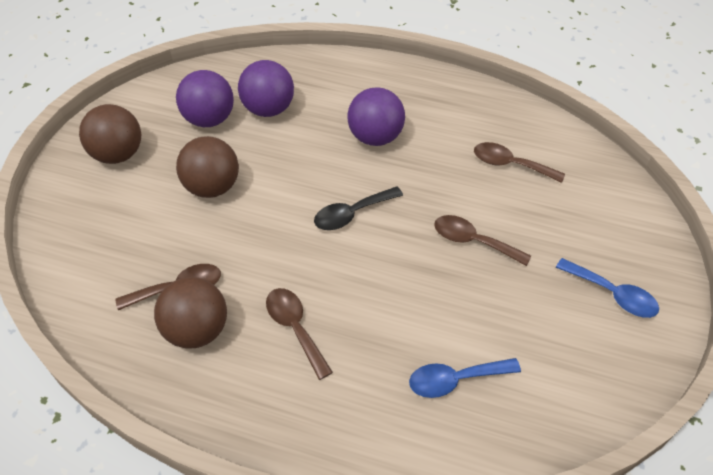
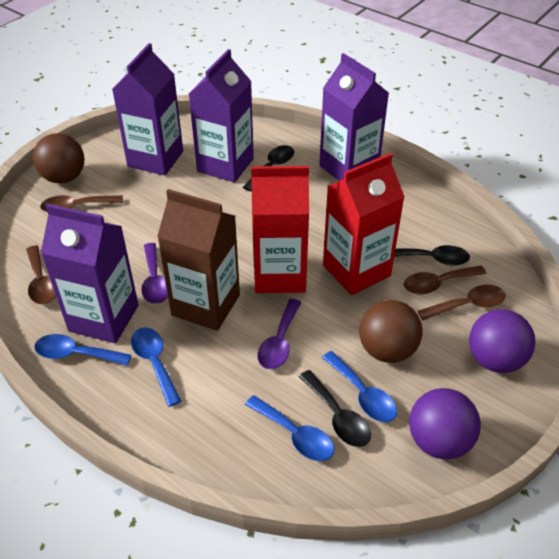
black spoon: 1 -> 3
blue spoon: 2 -> 4
brown ball: 3 -> 2
brown carton: 0 -> 1
purple ball: 3 -> 2
purple carton: 0 -> 4
purple spoon: 0 -> 2
red carton: 0 -> 2

